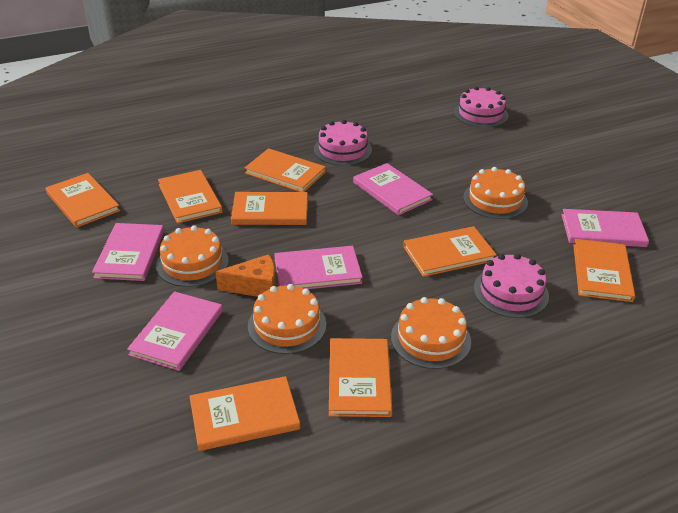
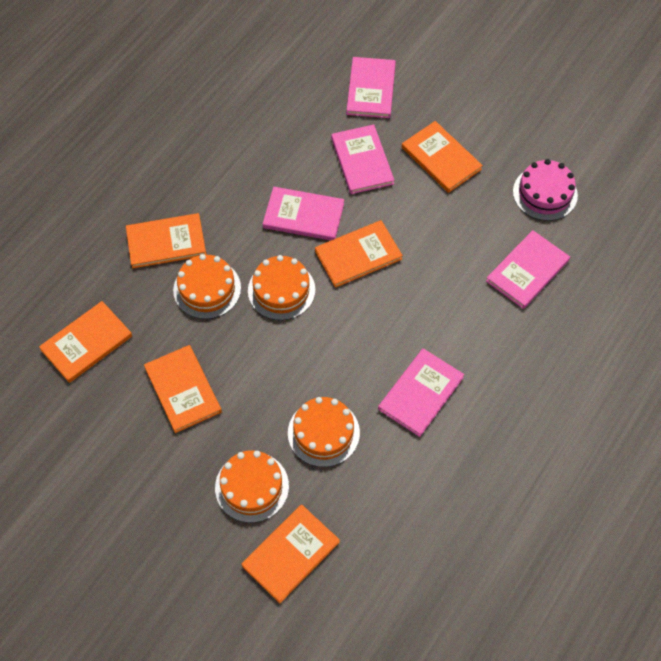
orange book: 8 -> 6
orange cheese: 1 -> 0
pink cake: 3 -> 1

